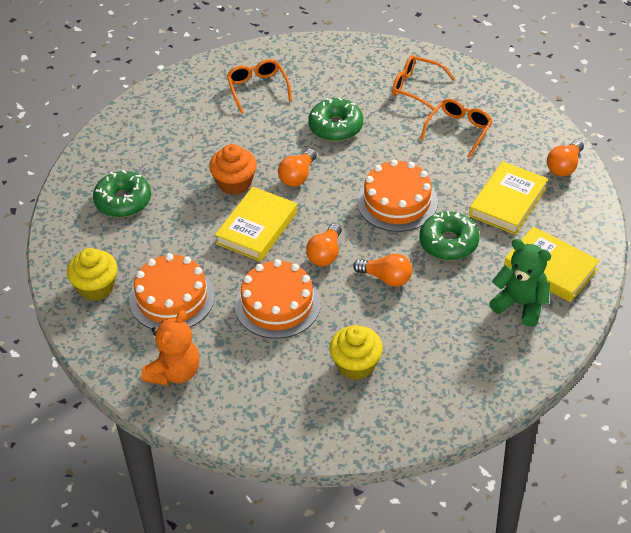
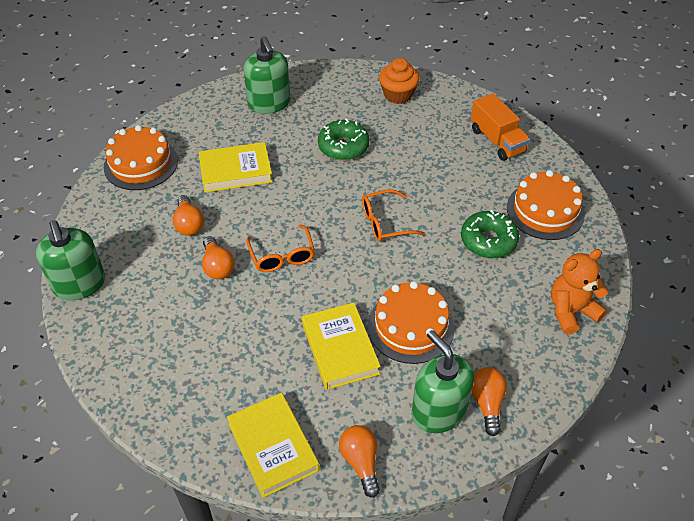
green donut: 3 -> 2
green soap dispenser: 0 -> 3
green teddy bear: 1 -> 0
orange glasses: 3 -> 2
orange truck: 0 -> 1
yellow cupcake: 2 -> 0

